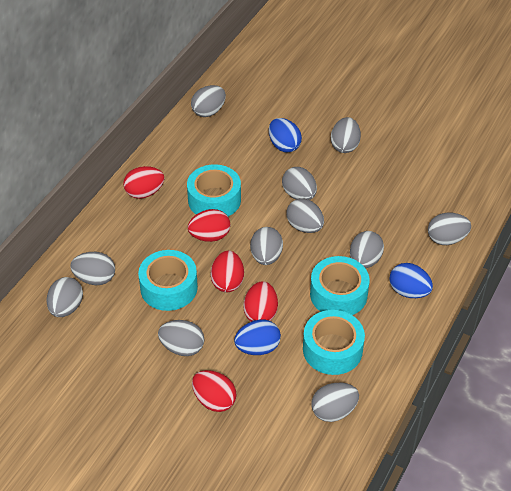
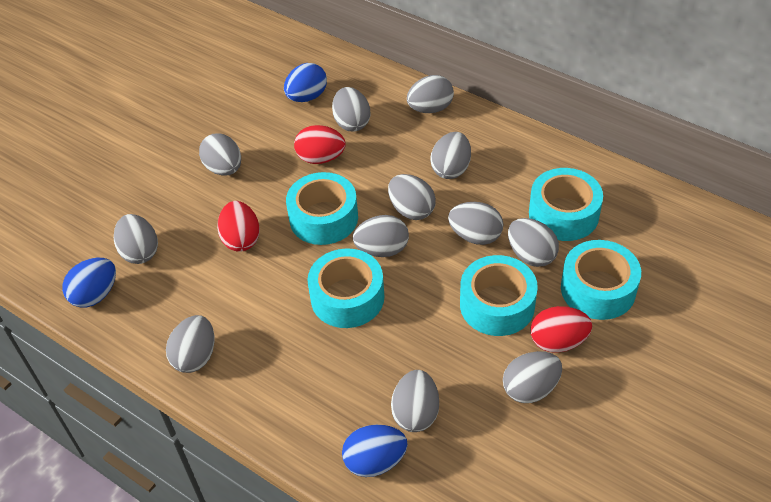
grey egg: 11 -> 12
red egg: 5 -> 3
turquoise tape: 4 -> 5

